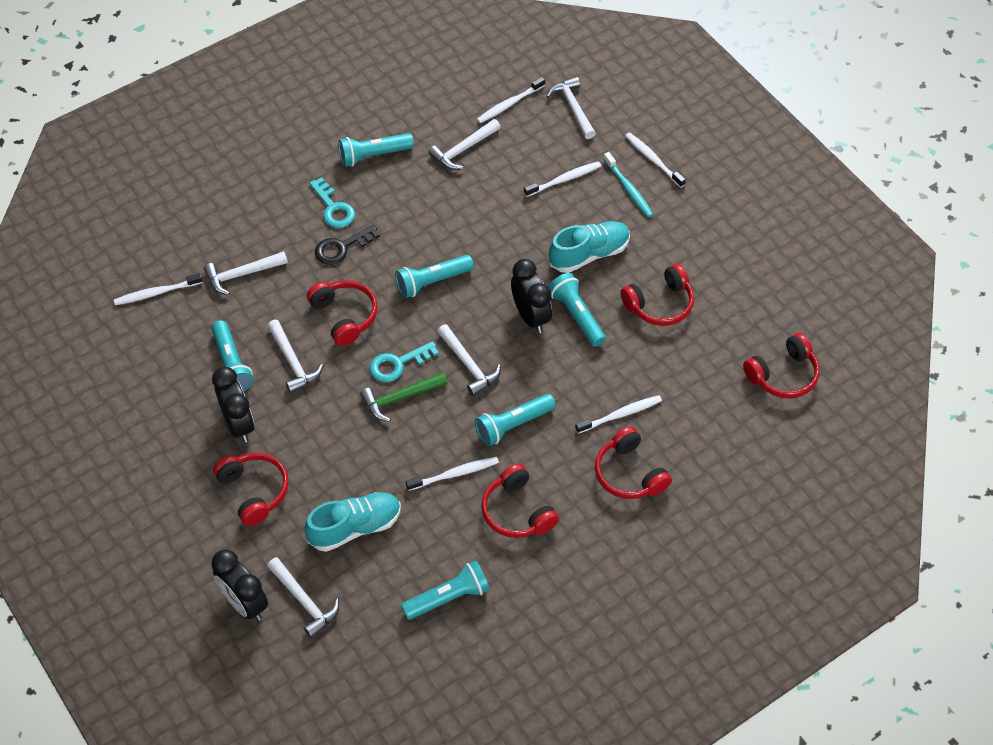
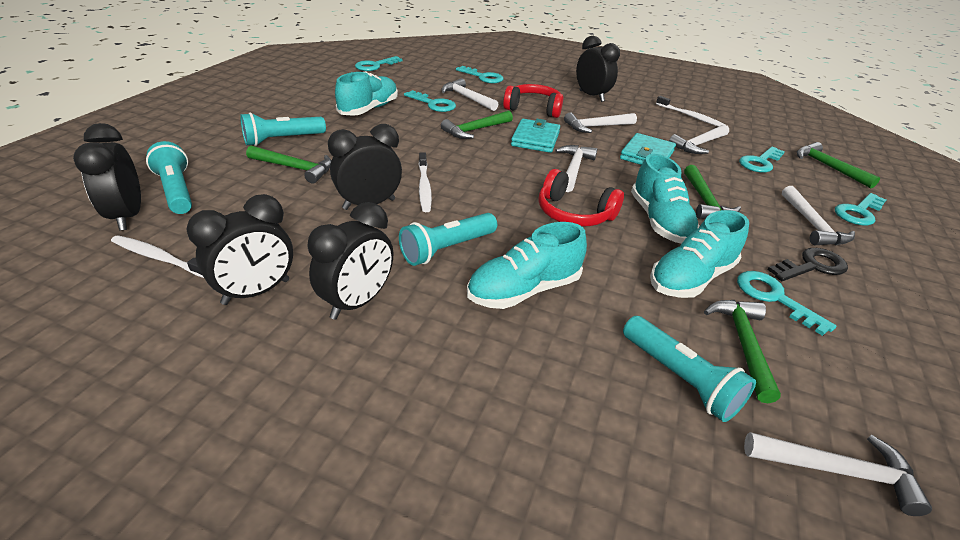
black clock: 3 -> 5
green hammer: 1 -> 5
red headphones: 6 -> 2
turquoise flashlight: 6 -> 4
turquoise key: 2 -> 6
turquoise shoe: 2 -> 4
turquoise toothbrush: 1 -> 0
turquoise wallet: 0 -> 2
white toothbrush: 6 -> 3

